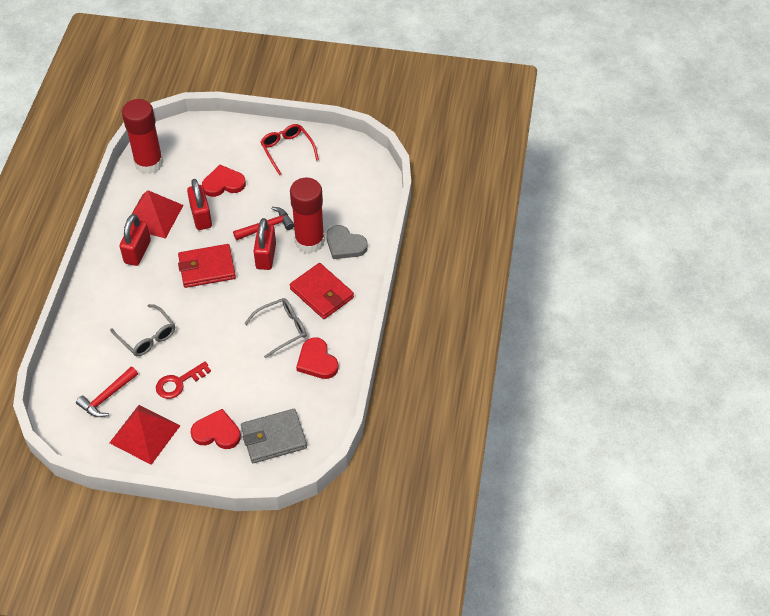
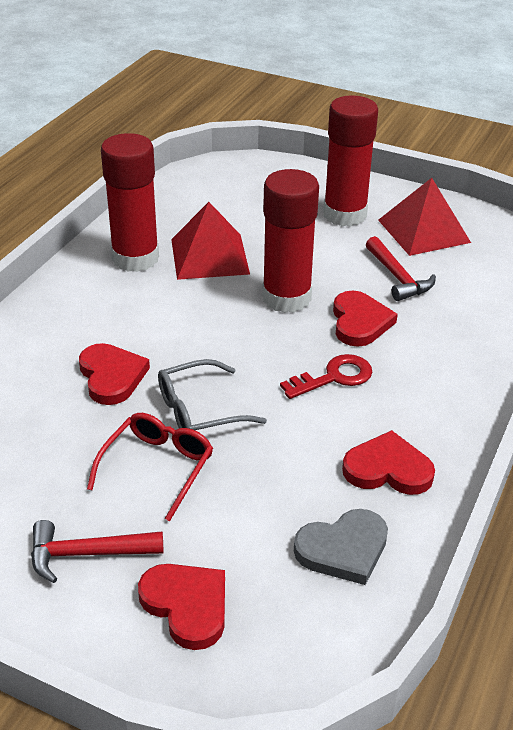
grey glasses: 2 -> 1
grey wallet: 1 -> 0
red glue stick: 2 -> 3
red heart: 3 -> 4
red padlock: 3 -> 0
red wallet: 2 -> 0

